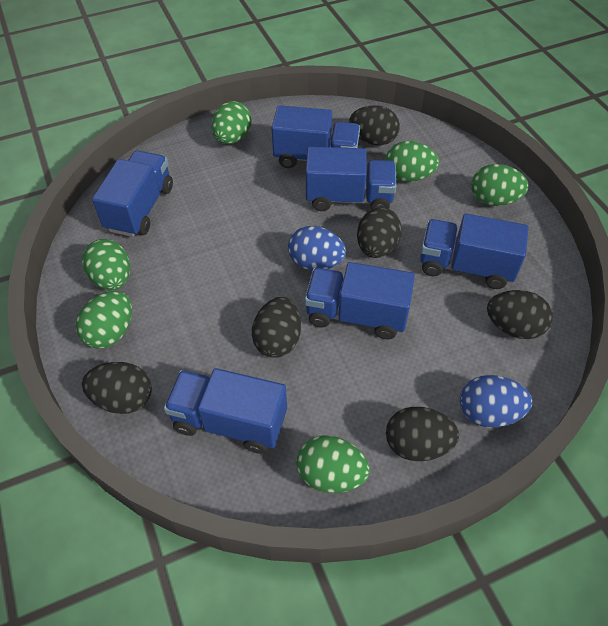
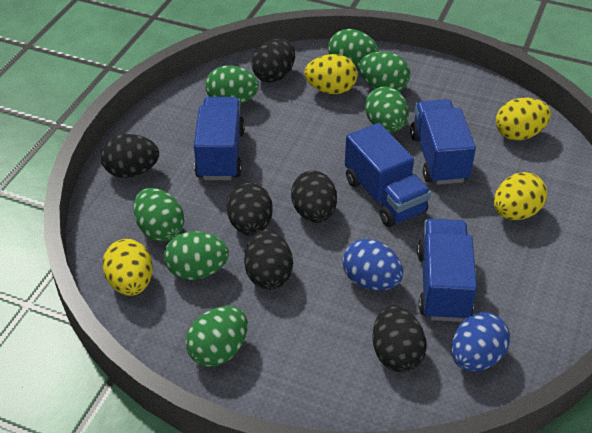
blue truck: 6 -> 4
green egg: 6 -> 7
yellow egg: 0 -> 4

